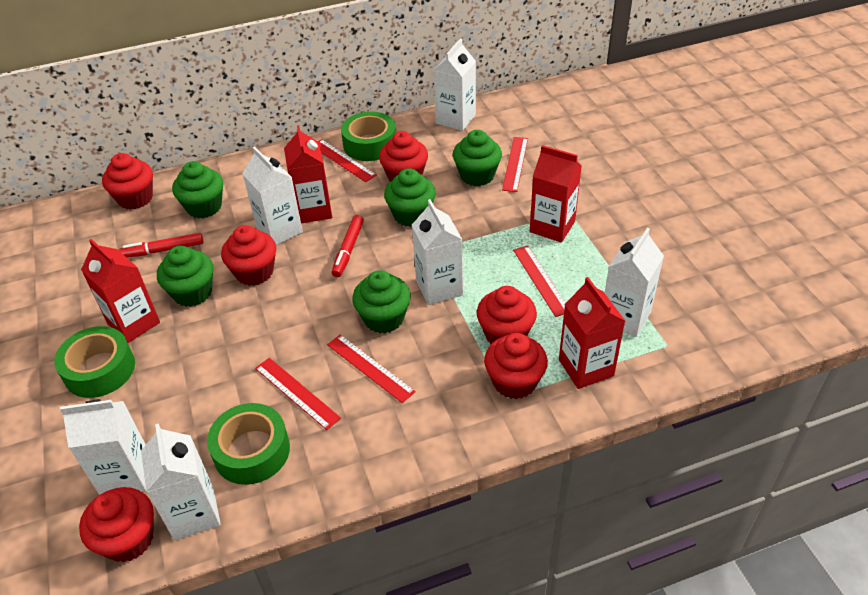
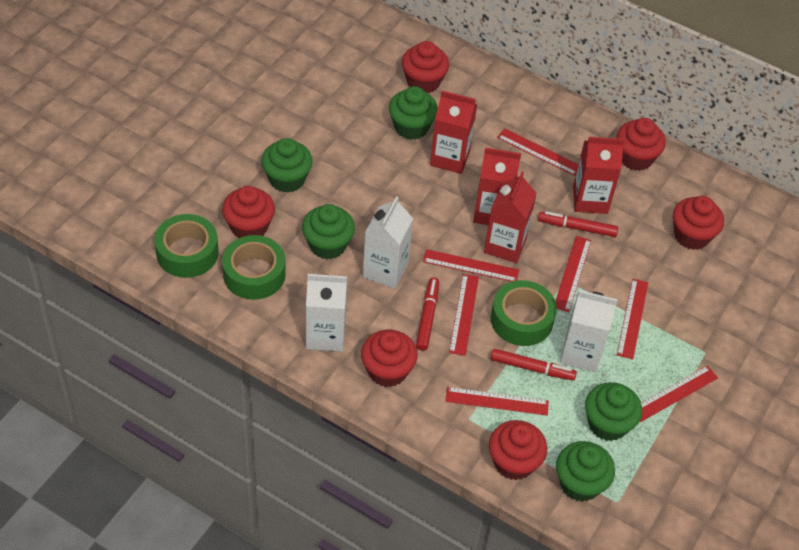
red marker: 2 -> 3
red ruler: 5 -> 7
white carton: 6 -> 3

